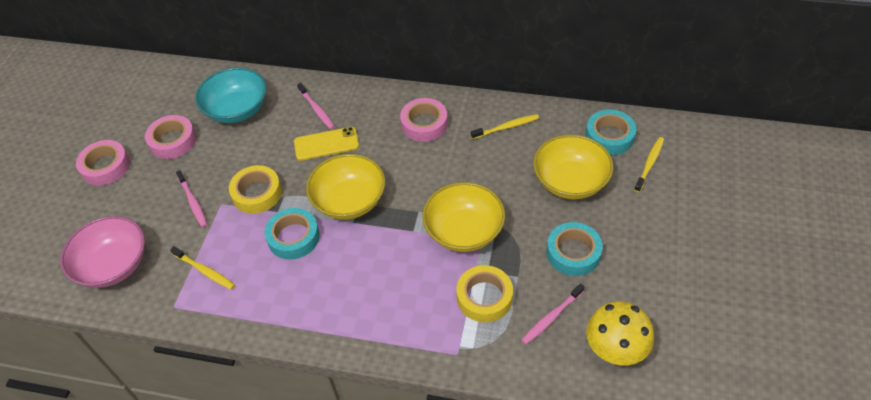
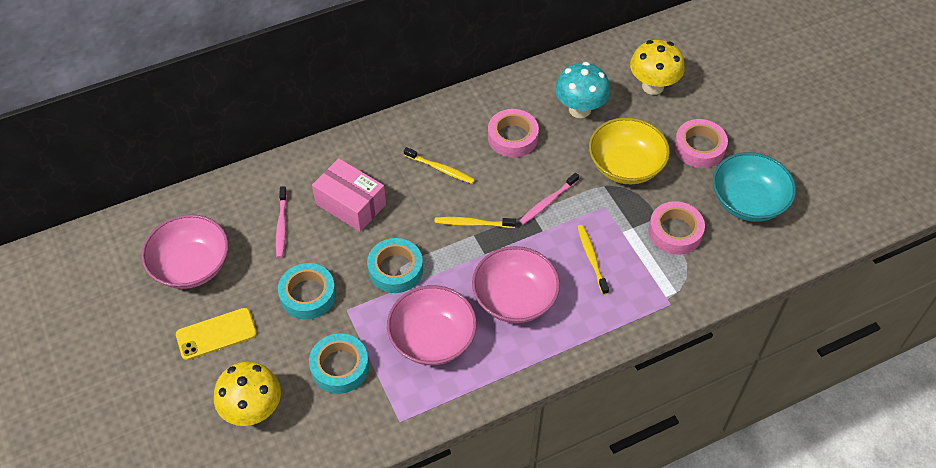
pink bowl: 1 -> 3
pink box: 0 -> 1
pink toothbrush: 3 -> 2
turquoise mushroom: 0 -> 1
yellow bowl: 3 -> 1
yellow mushroom: 1 -> 2
yellow tape: 2 -> 0

